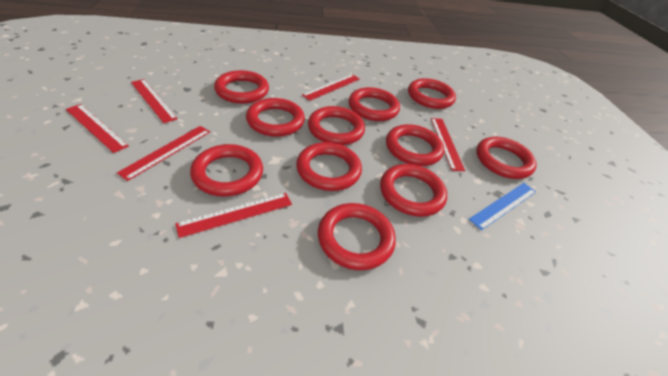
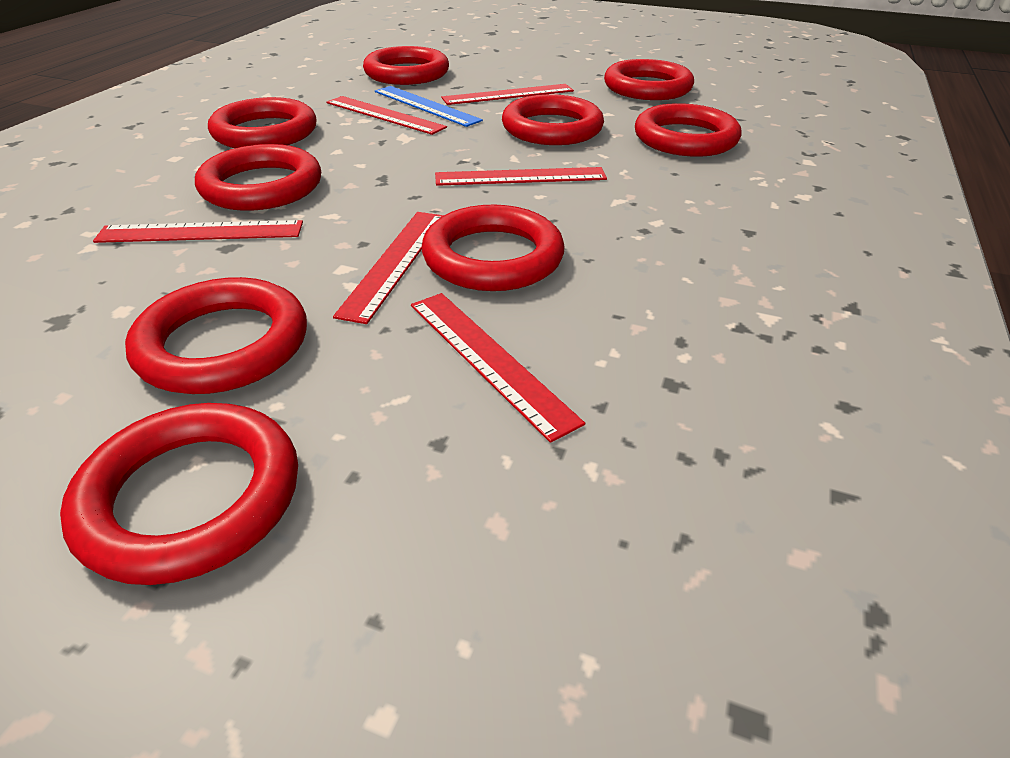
red ring: 11 -> 9

